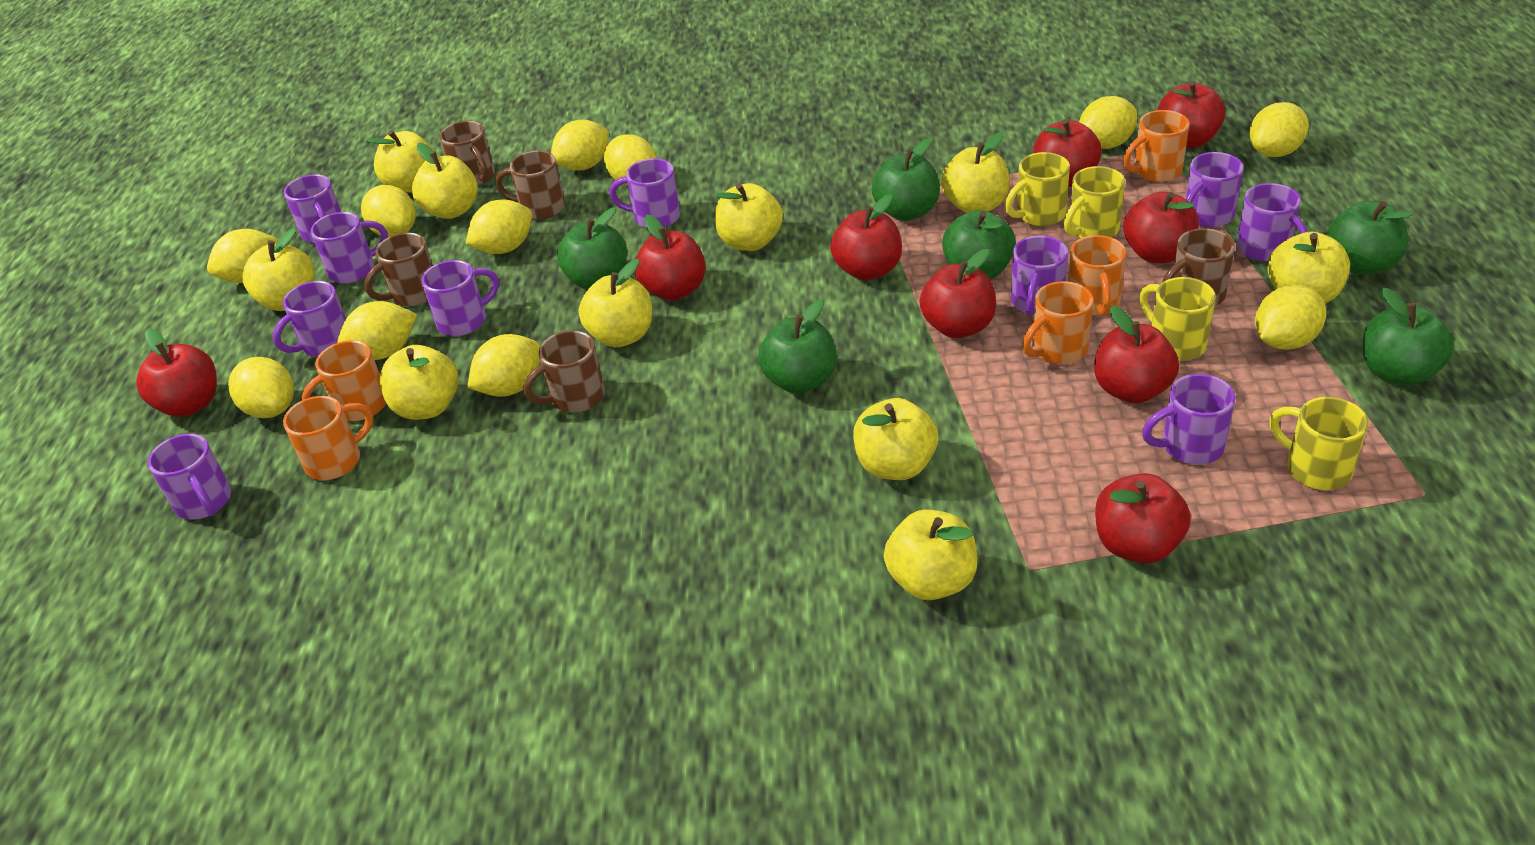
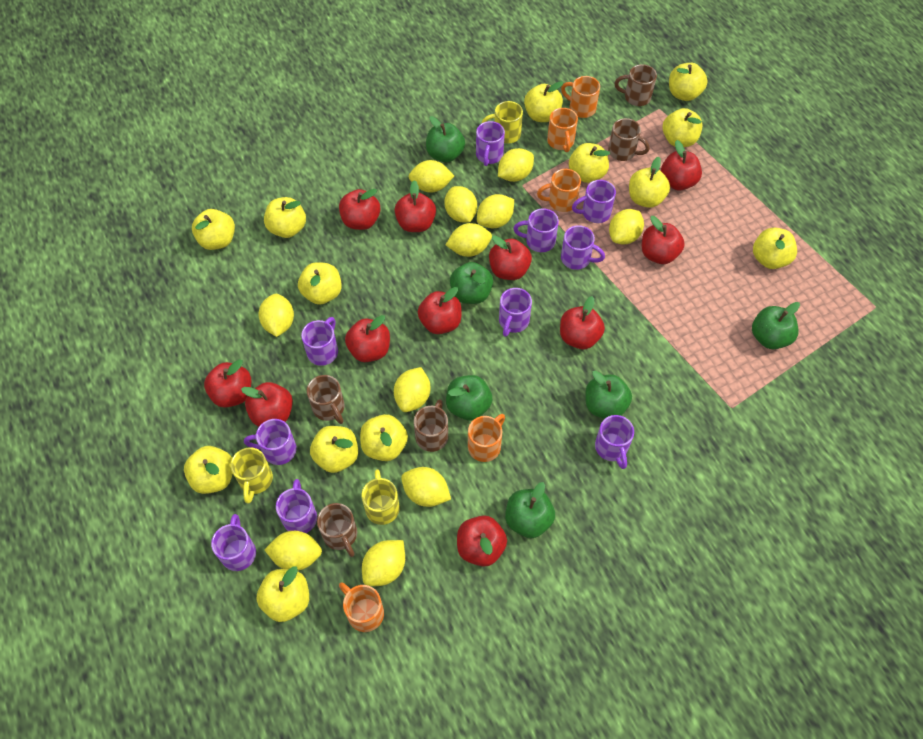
red apple: 9 -> 11
yellow apple: 10 -> 13
yellow mug: 4 -> 3

